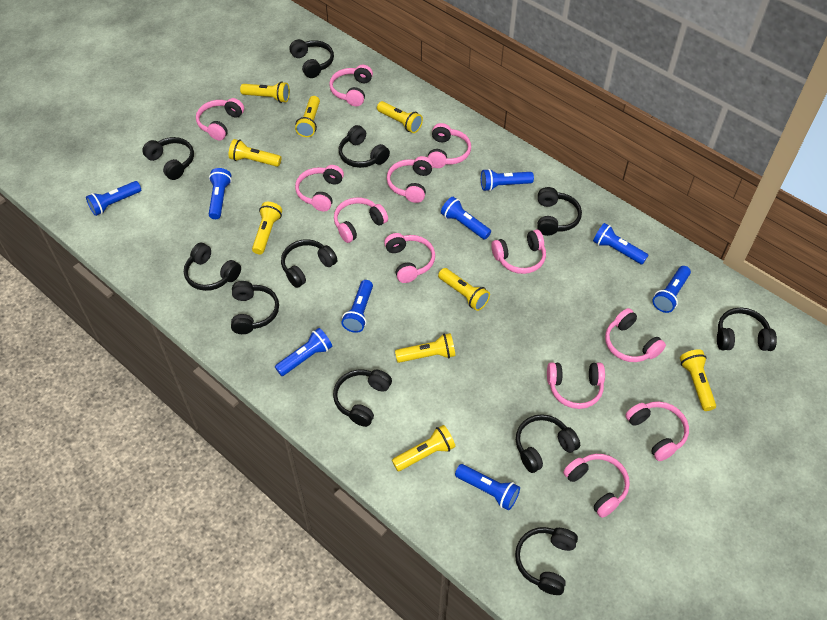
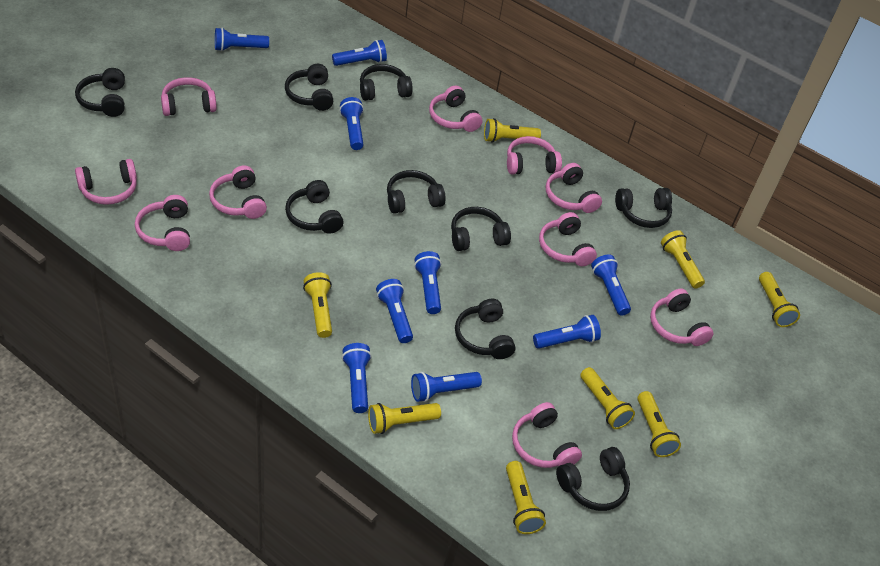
black headphones: 11 -> 9
pink headphones: 12 -> 10
yellow flashlight: 9 -> 8

